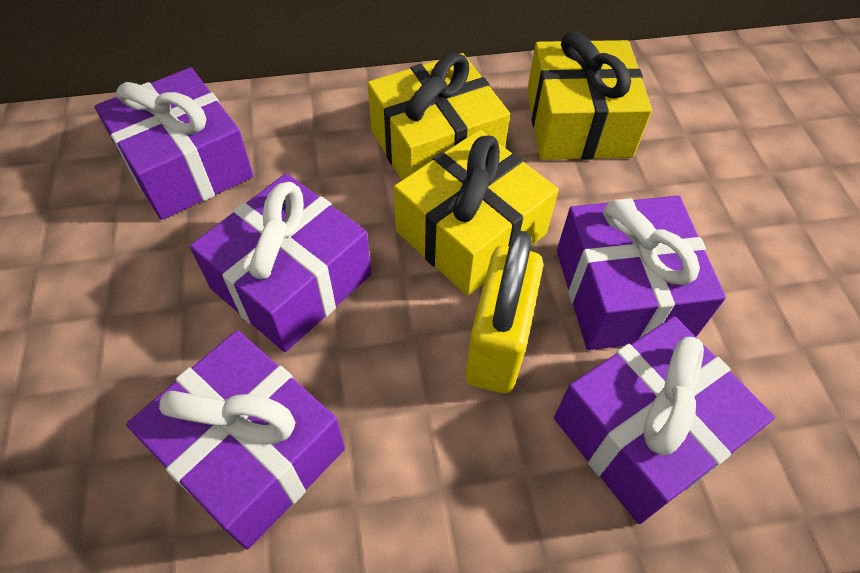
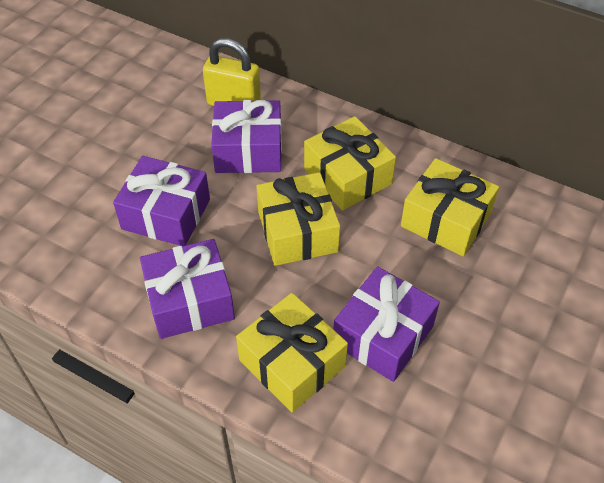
purple gift: 5 -> 4
yellow gift: 3 -> 4

